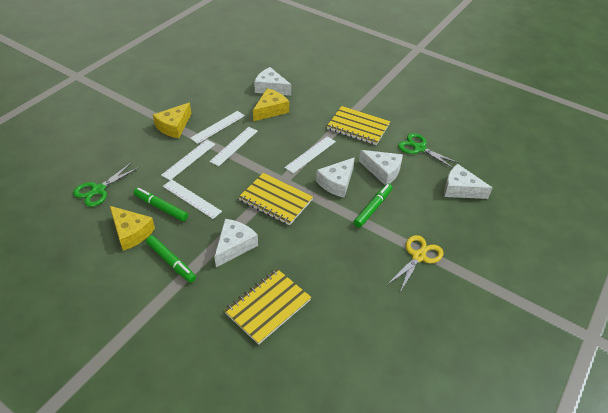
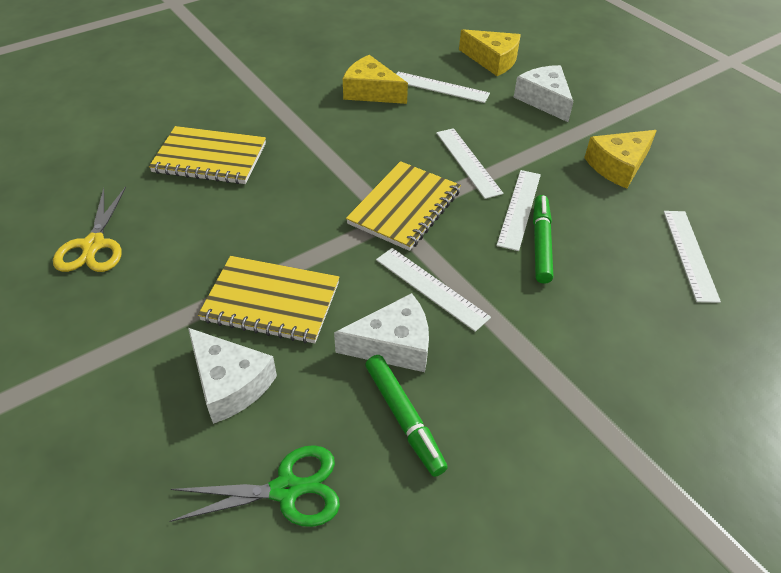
green marker: 3 -> 2
green scissors: 2 -> 1
white cheese: 5 -> 3

